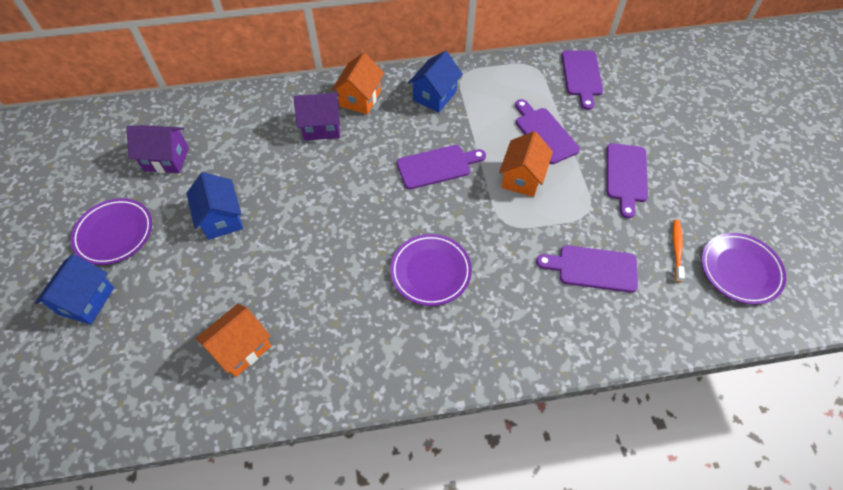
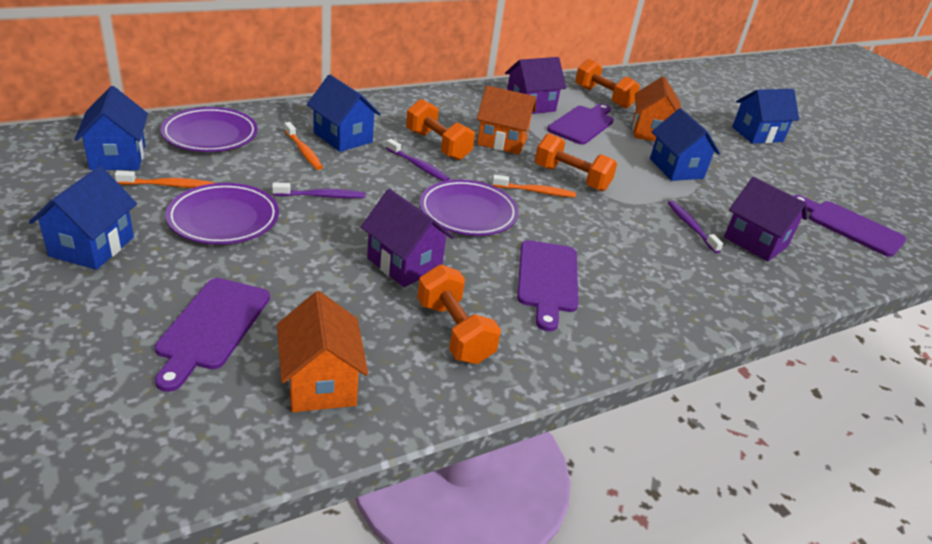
blue house: 3 -> 5
orange dumbbell: 0 -> 4
orange toothbrush: 1 -> 3
purple cutting board: 5 -> 4
purple house: 2 -> 3
purple toothbrush: 0 -> 3

